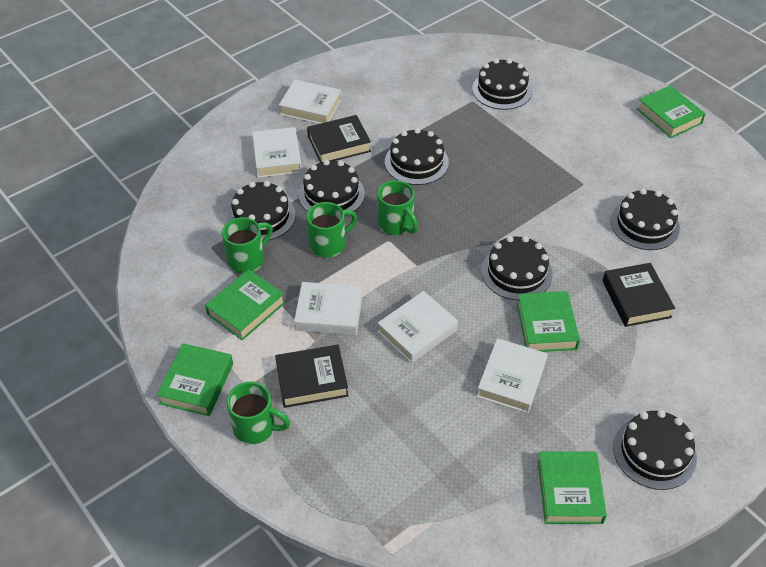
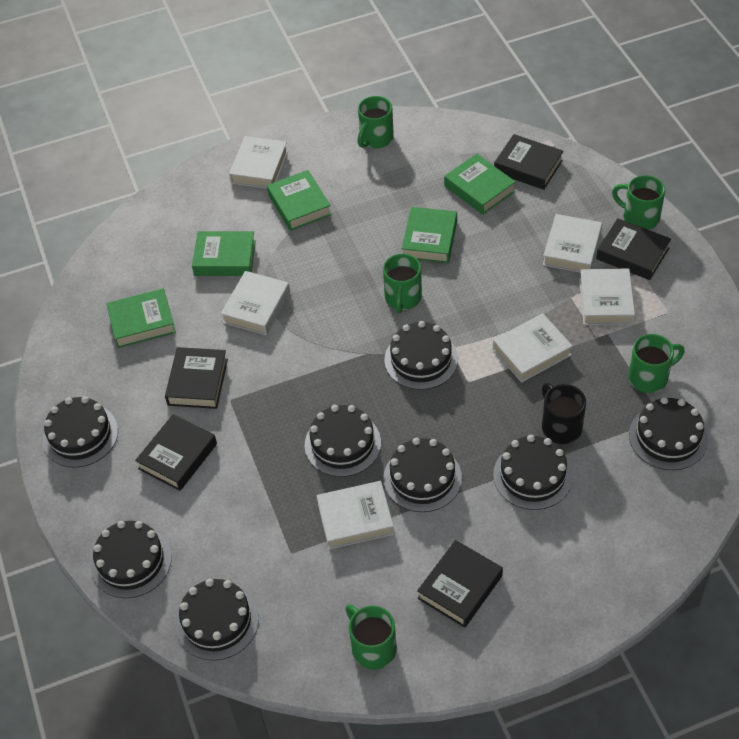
black book: 3 -> 5
black cake: 7 -> 8
black mug: 0 -> 1
green mug: 4 -> 5
white book: 5 -> 6

